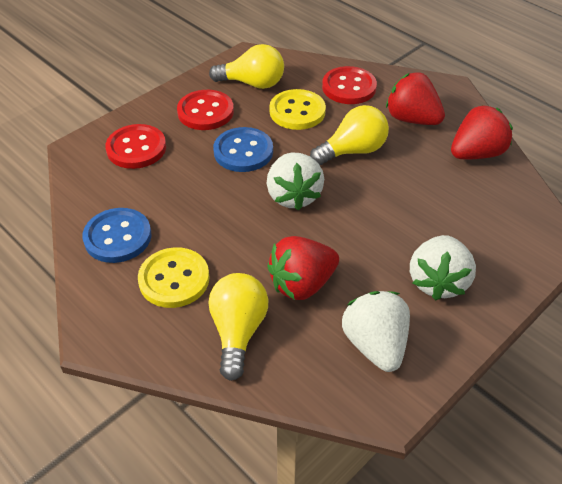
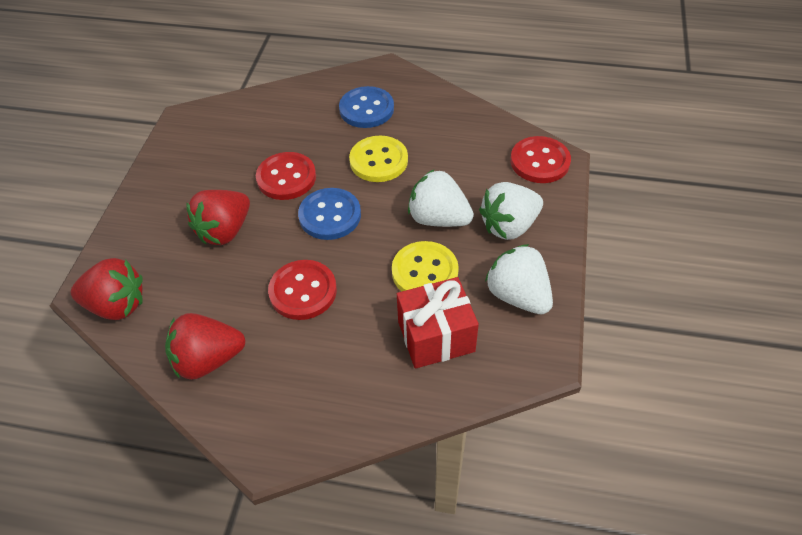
red gift: 0 -> 1
yellow light bulb: 3 -> 0

